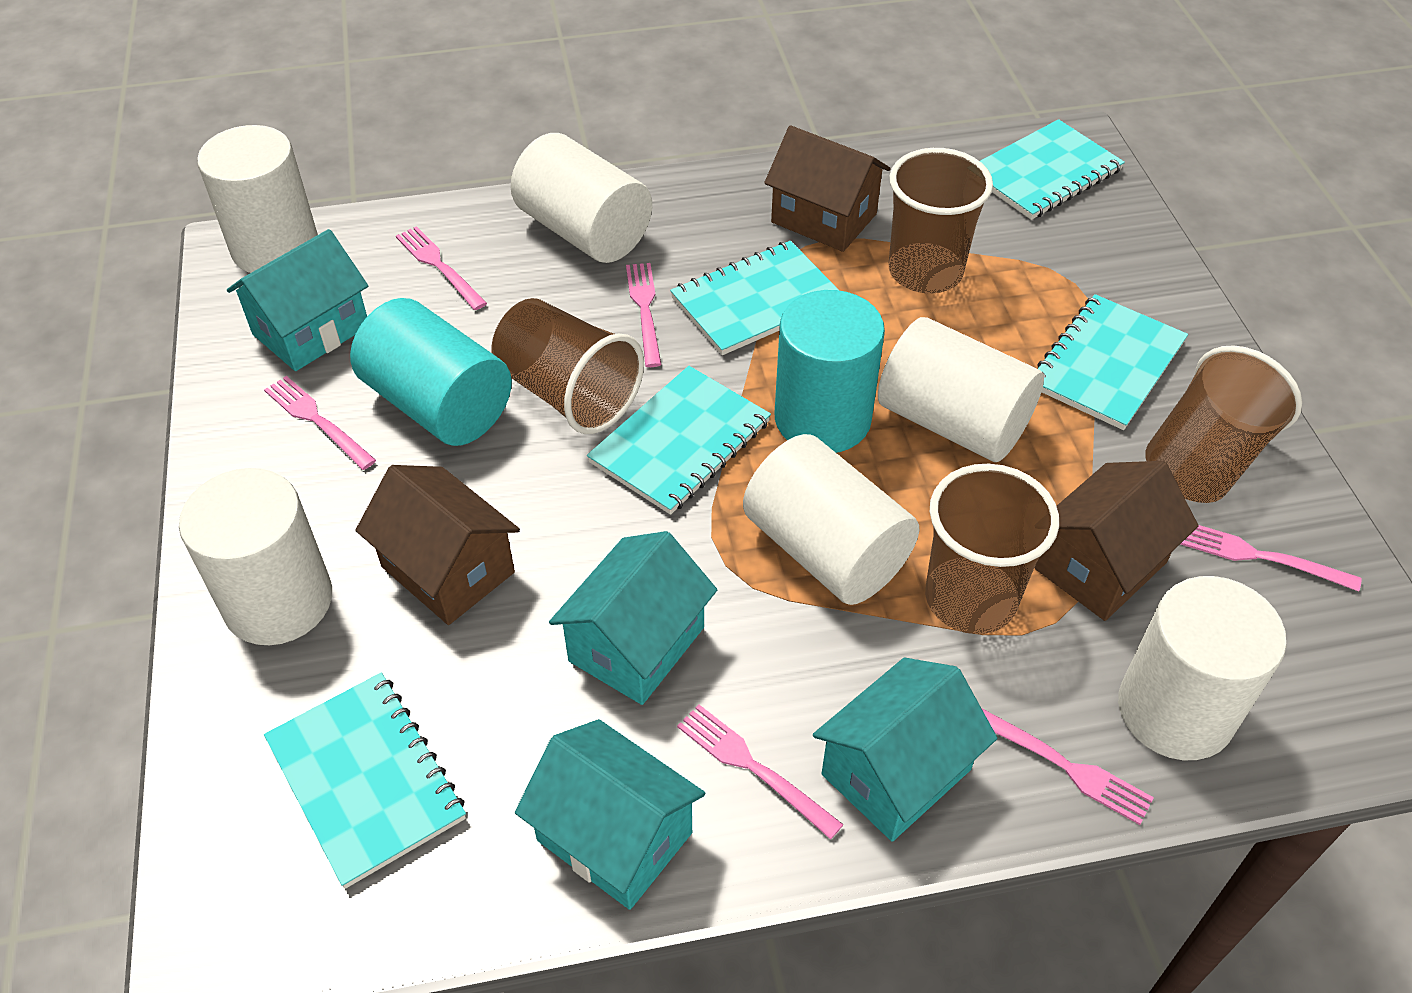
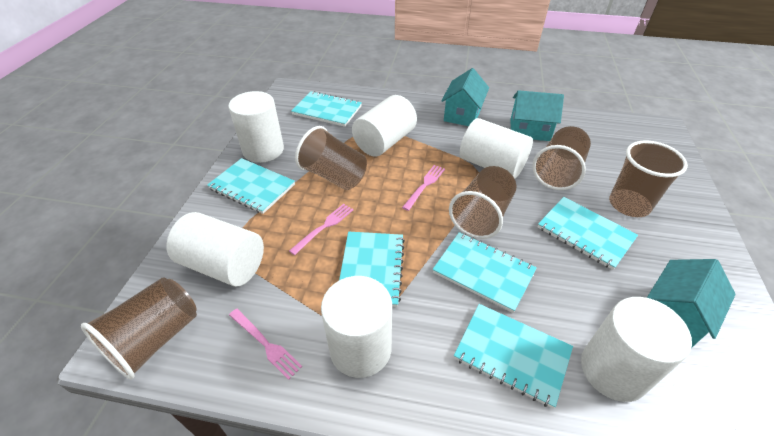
brown cup: 4 -> 5
brown house: 3 -> 0
pink fork: 6 -> 3
turquoise cylinder: 2 -> 0
turquoise house: 4 -> 3
turquoise notebook: 5 -> 6

